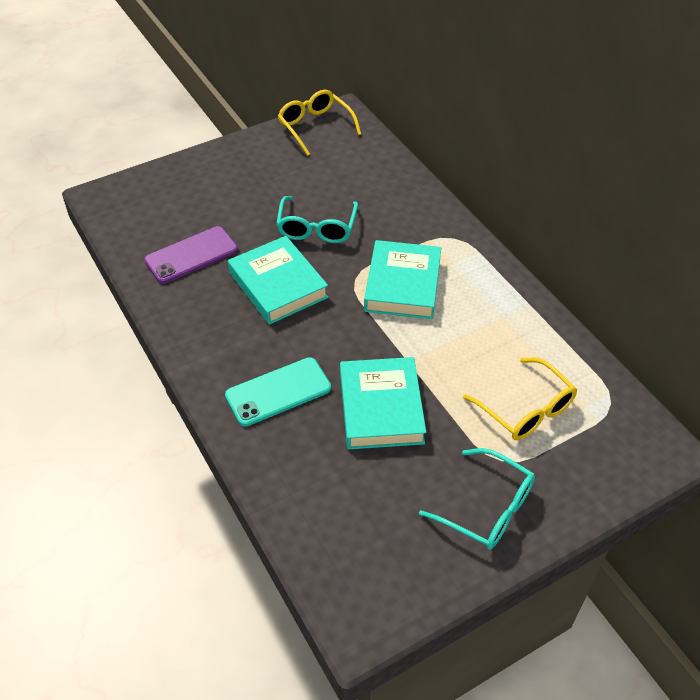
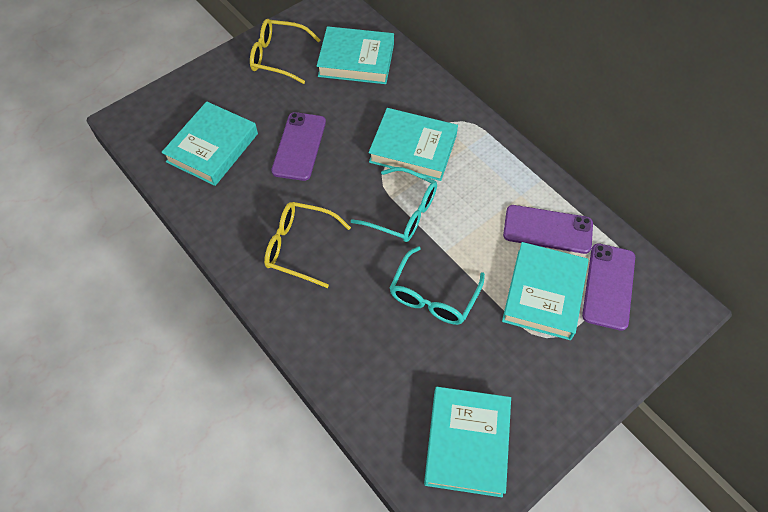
purple phone: 1 -> 3
turquoise book: 3 -> 5
turquoise phone: 1 -> 0

